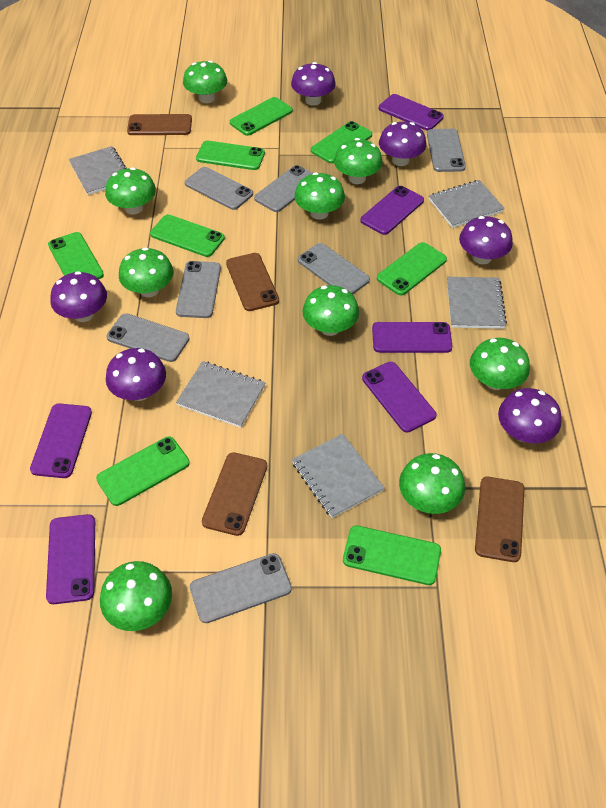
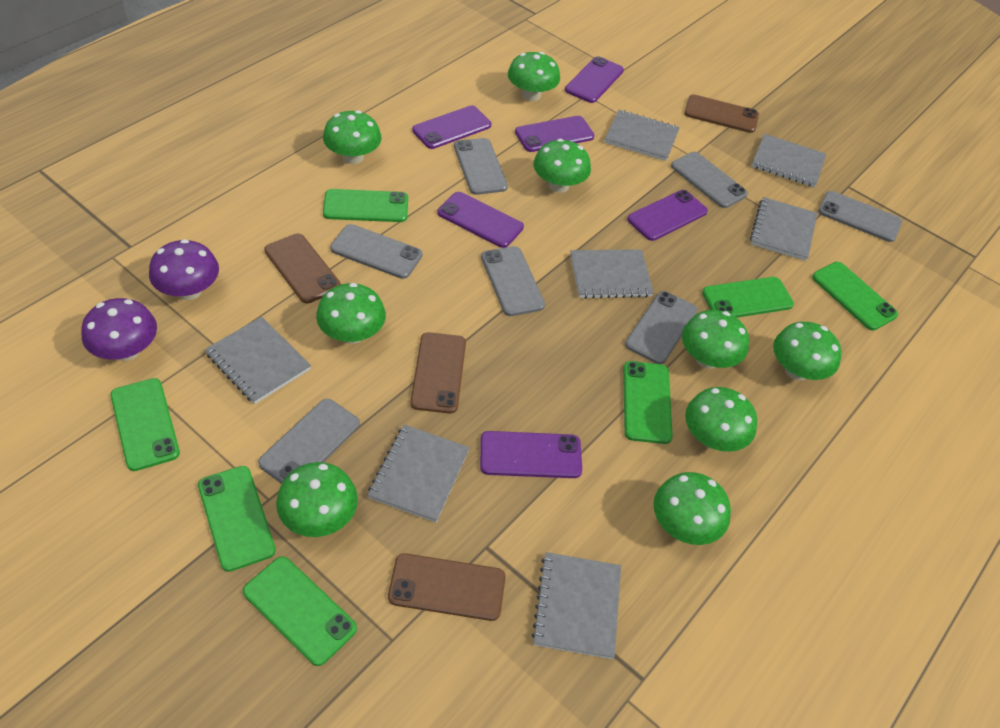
green phone: 8 -> 7
grey notebook: 5 -> 7
purple mushroom: 6 -> 2

